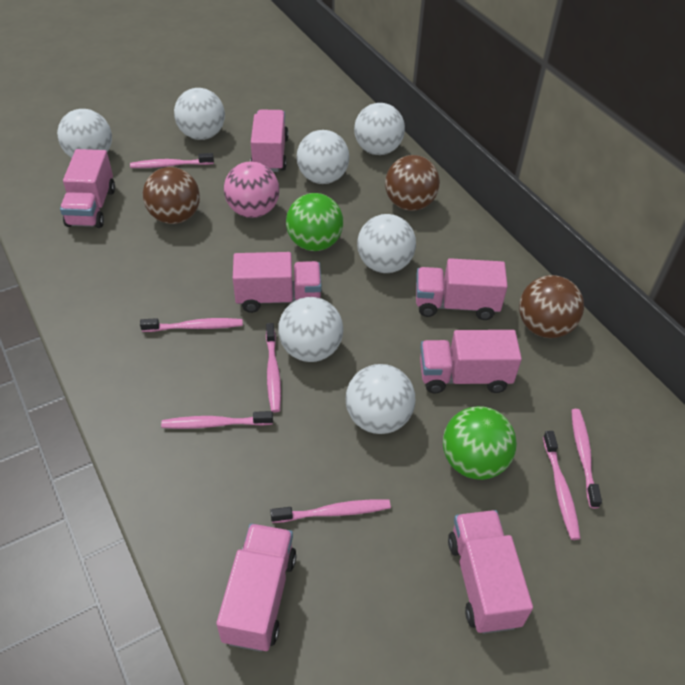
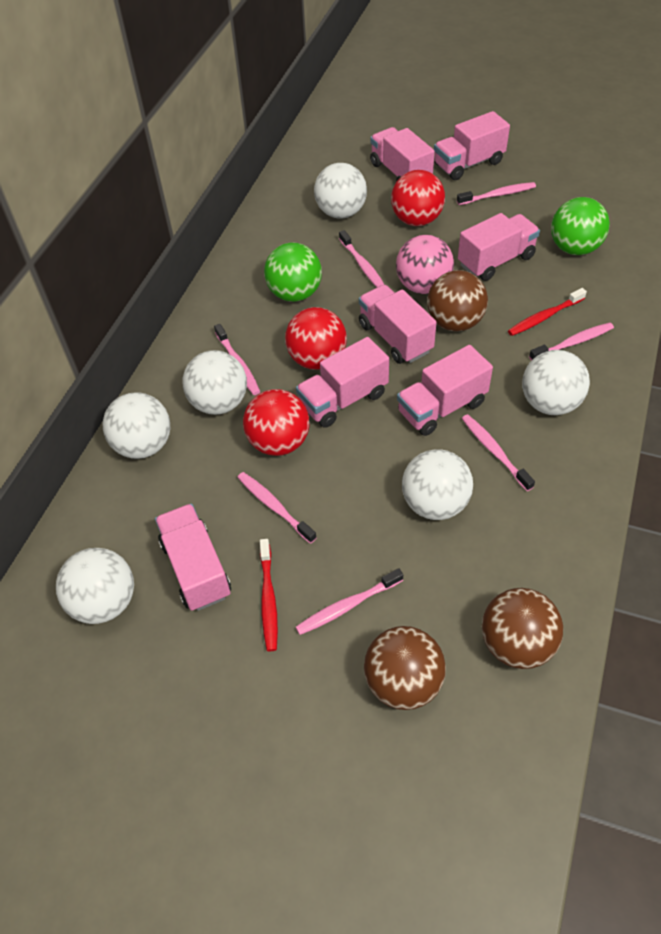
red ball: 0 -> 3
red toothbrush: 0 -> 2
white ball: 7 -> 6

